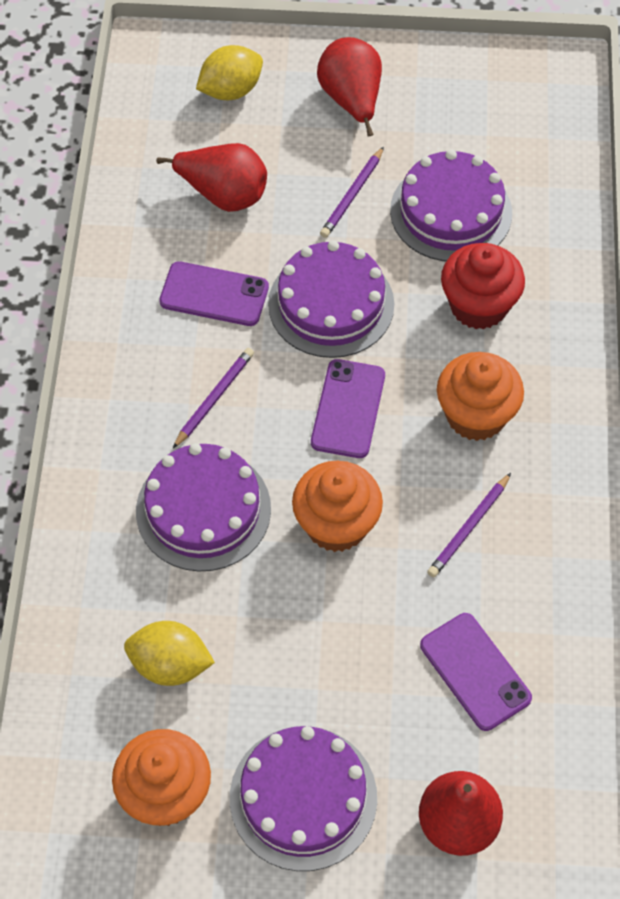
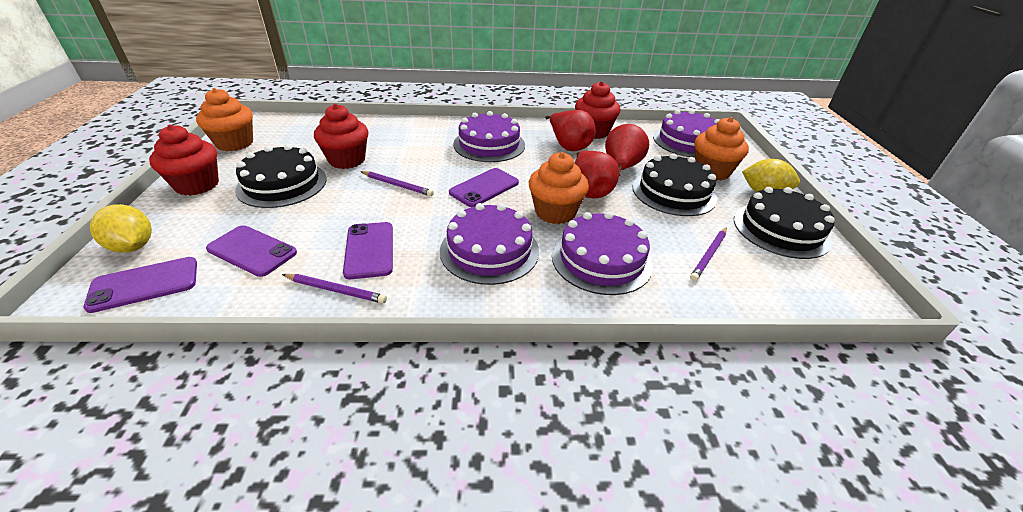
black cake: 0 -> 3
purple phone: 3 -> 4
red cupcake: 1 -> 3

